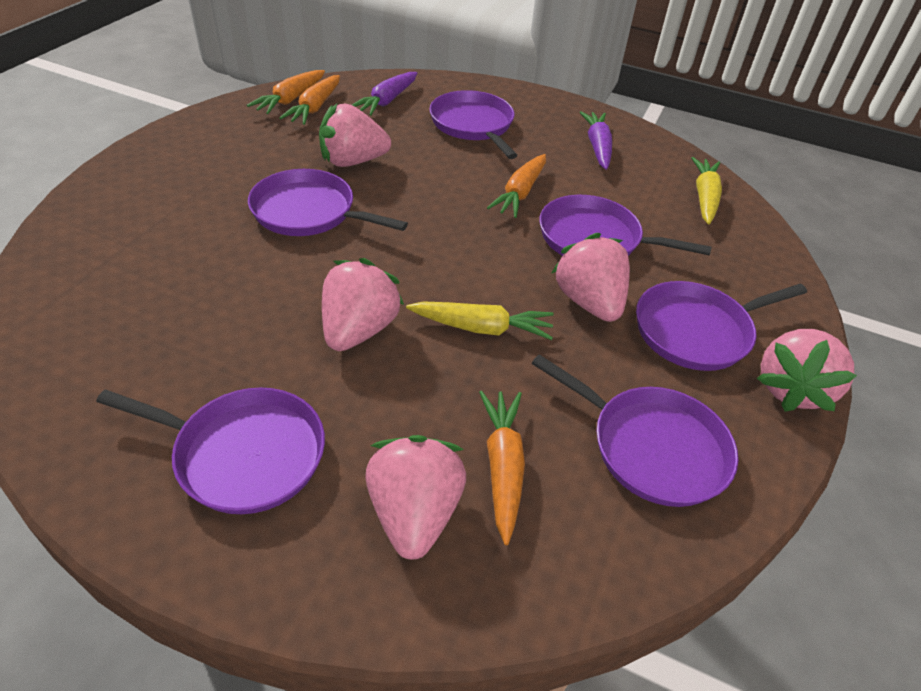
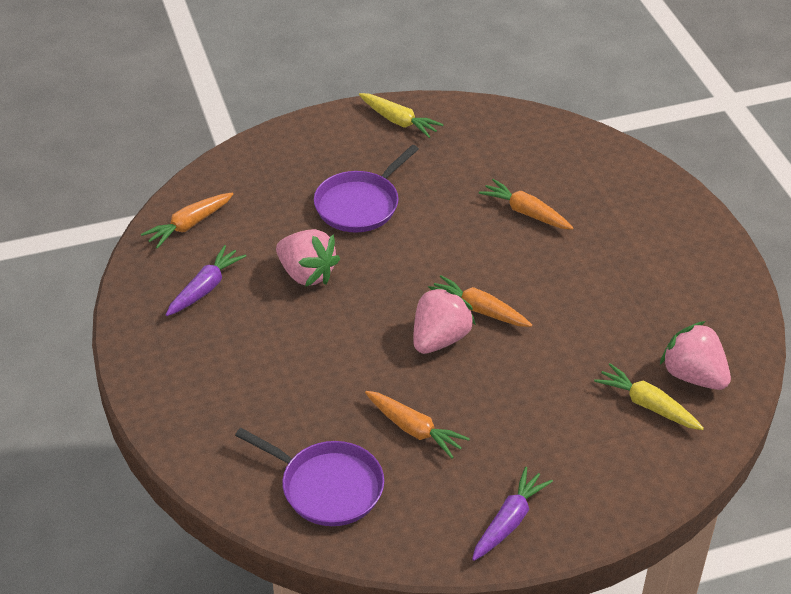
pink strawberry: 5 -> 3
purple pan: 6 -> 2

